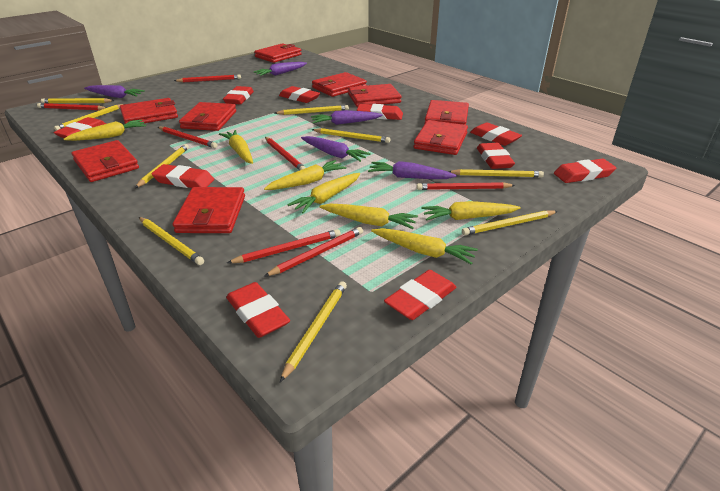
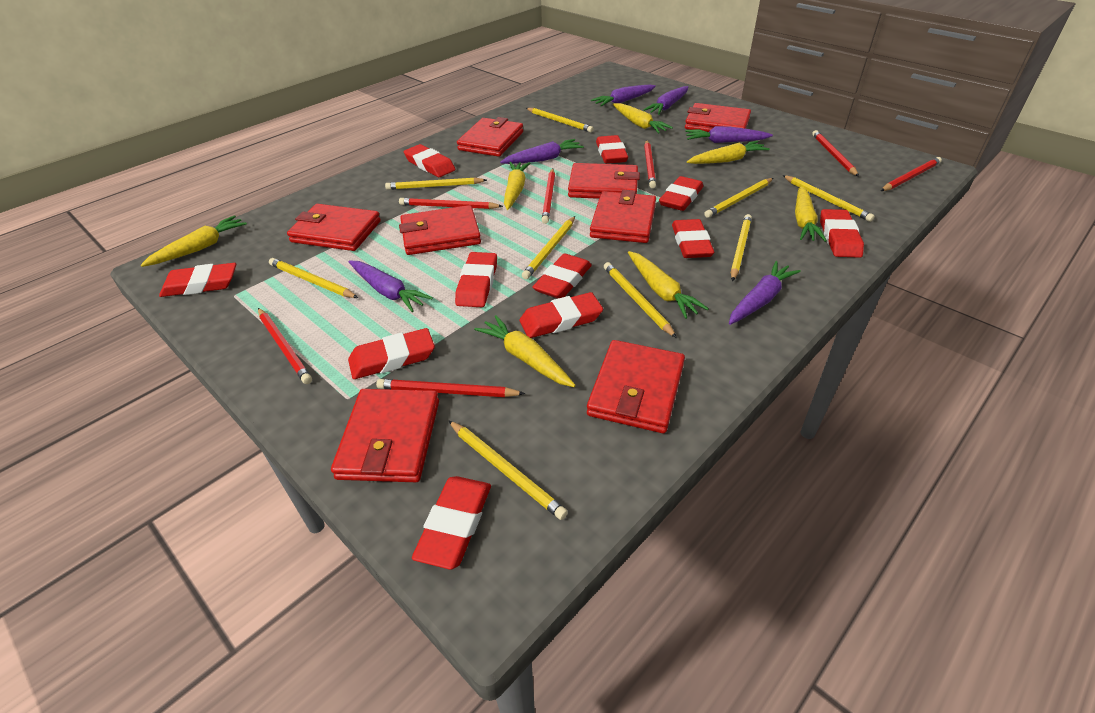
purple carrot: 5 -> 6
red eraser: 10 -> 11
red wallet: 9 -> 8

